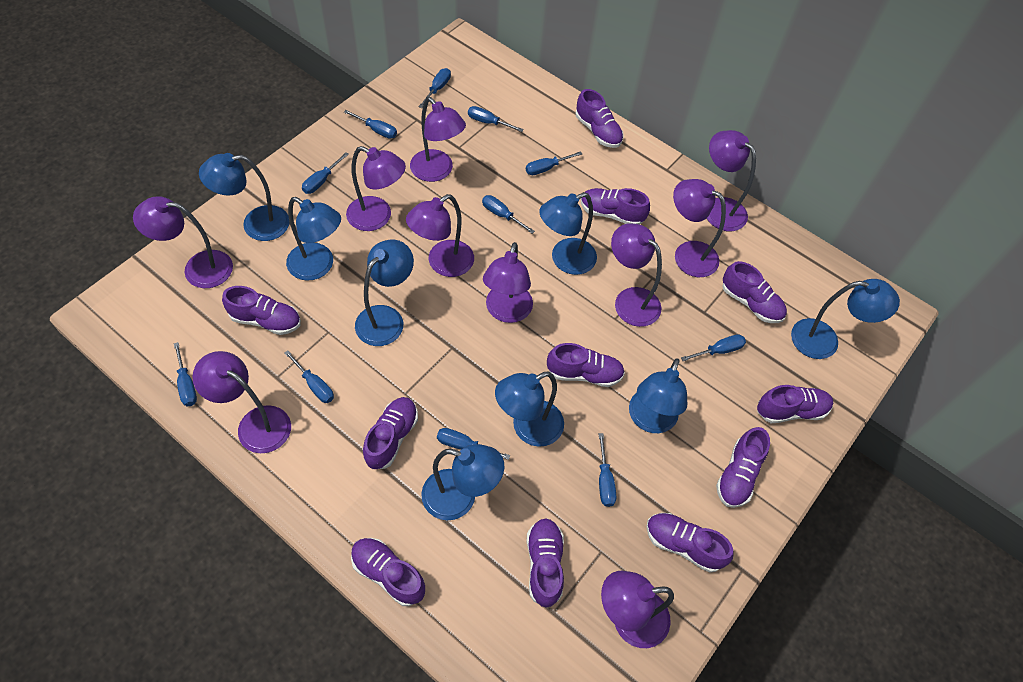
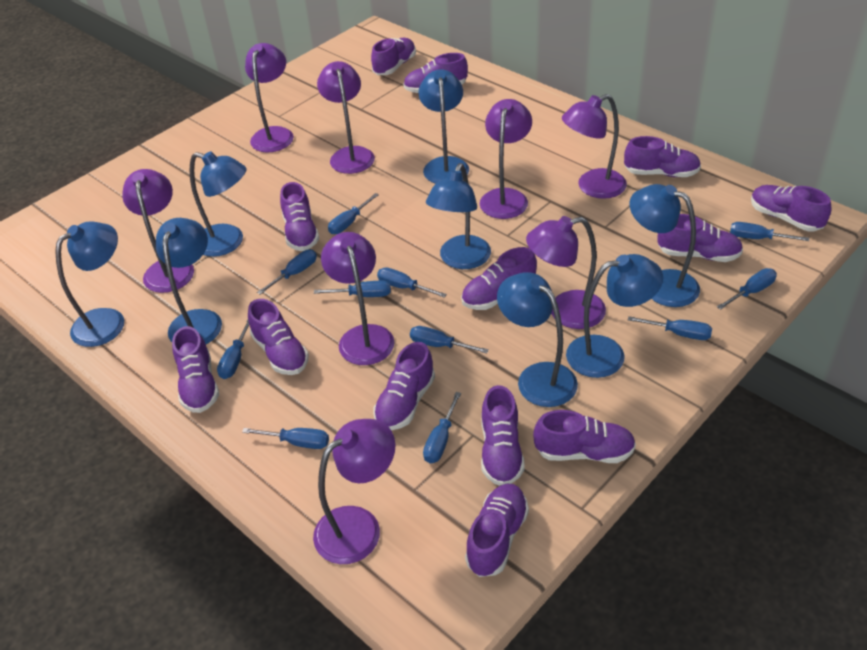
purple lamp: 10 -> 8
purple shoe: 11 -> 13

